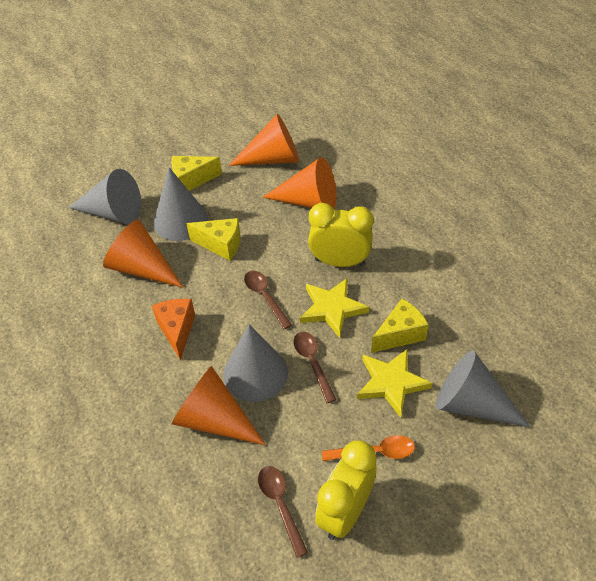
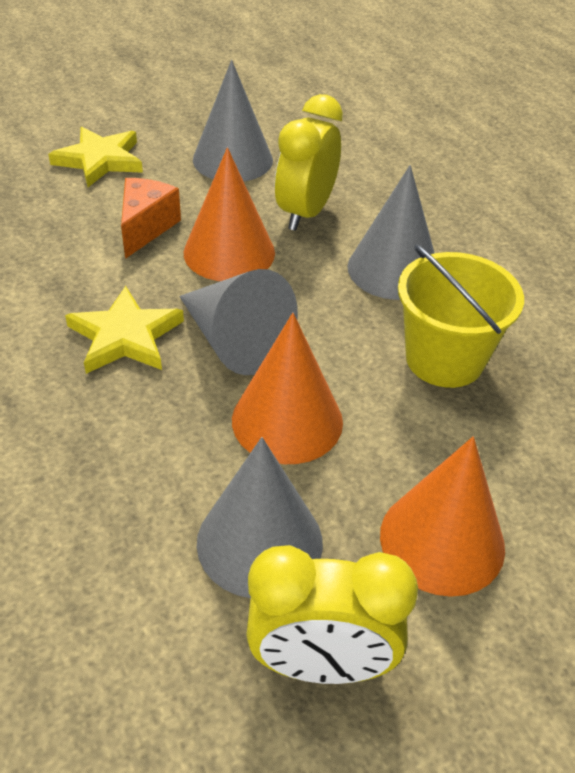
brown spoon: 3 -> 0
orange cone: 4 -> 3
orange spoon: 1 -> 0
yellow bucket: 0 -> 1
yellow cheese: 3 -> 0

